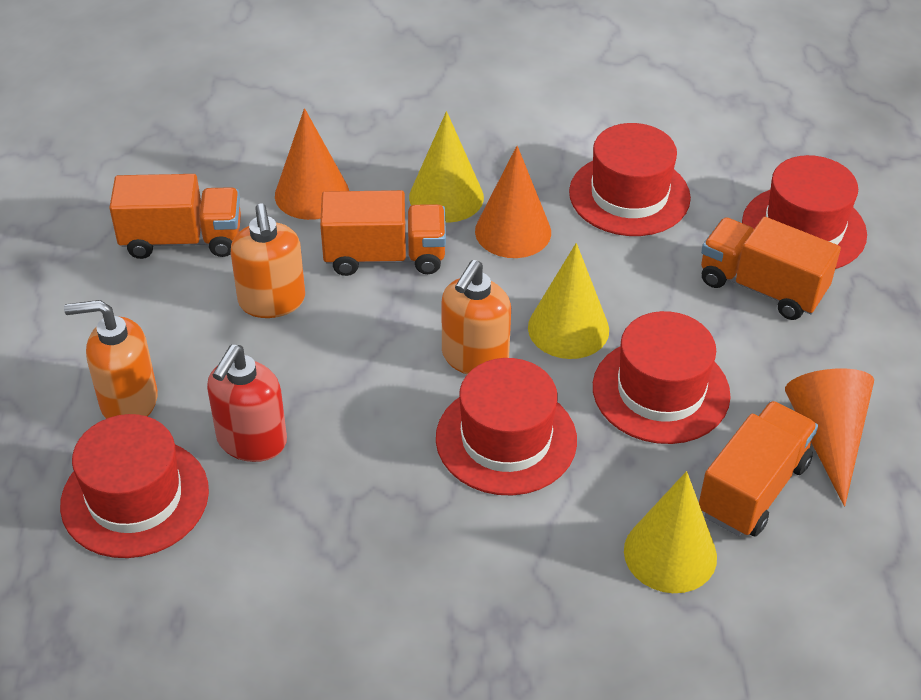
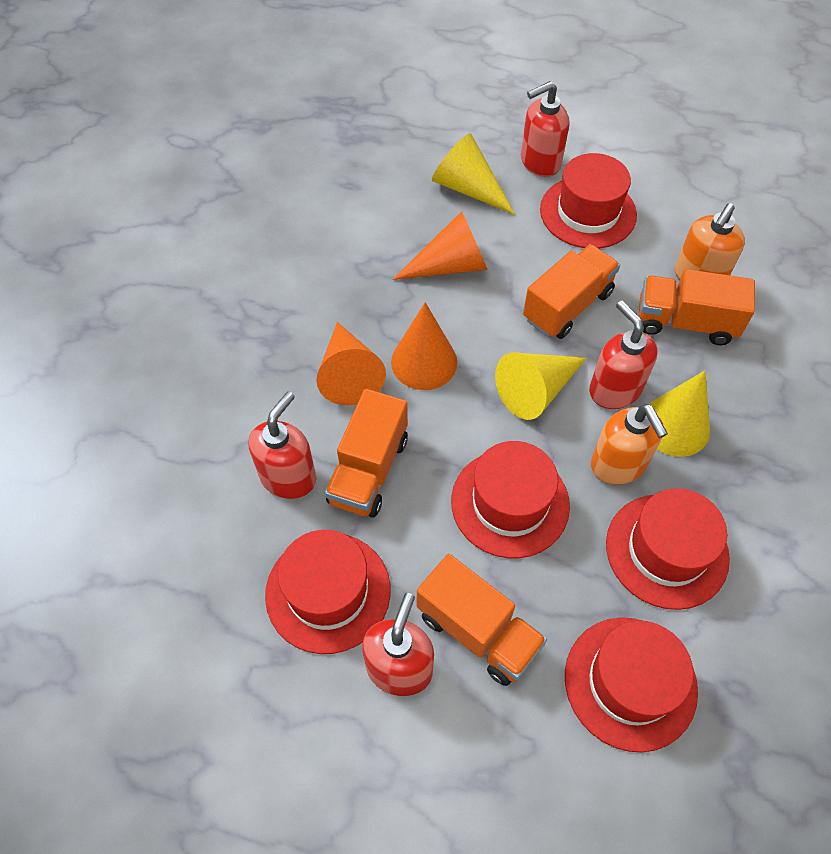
orange soap dispenser: 3 -> 2
red soap dispenser: 1 -> 4

